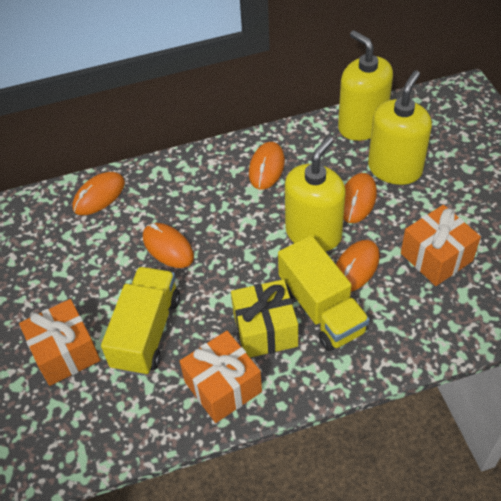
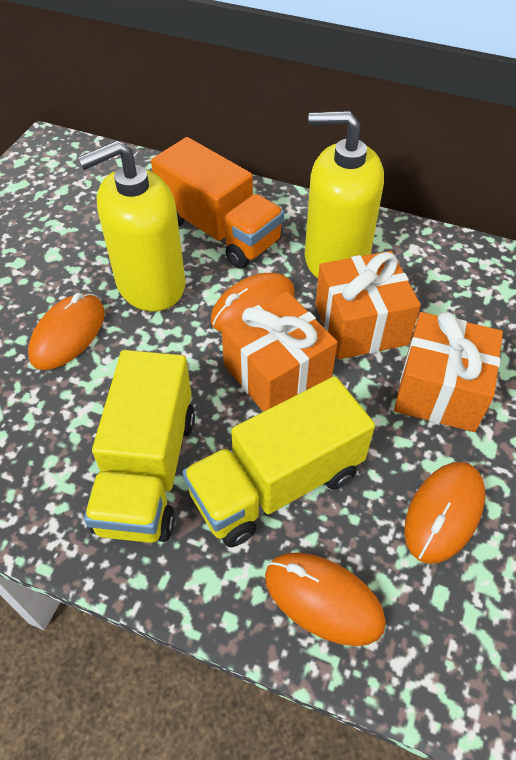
orange mouse: 5 -> 4
orange truck: 0 -> 1
yellow gift: 1 -> 0
yellow soap dispenser: 3 -> 2

